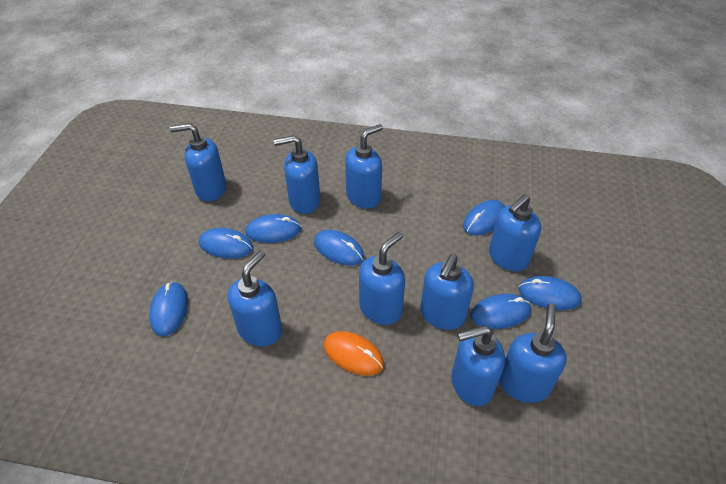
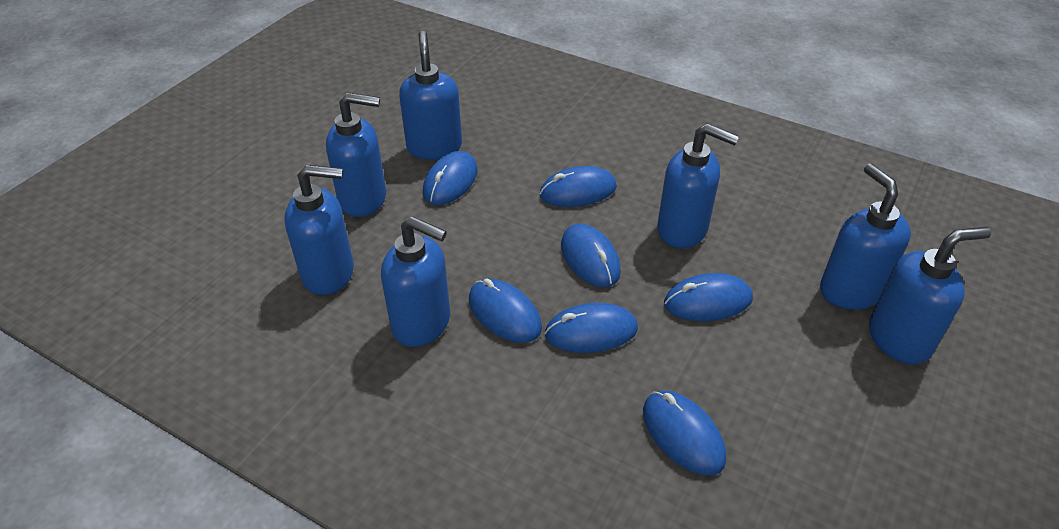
blue soap dispenser: 9 -> 7
orange mouse: 1 -> 0

